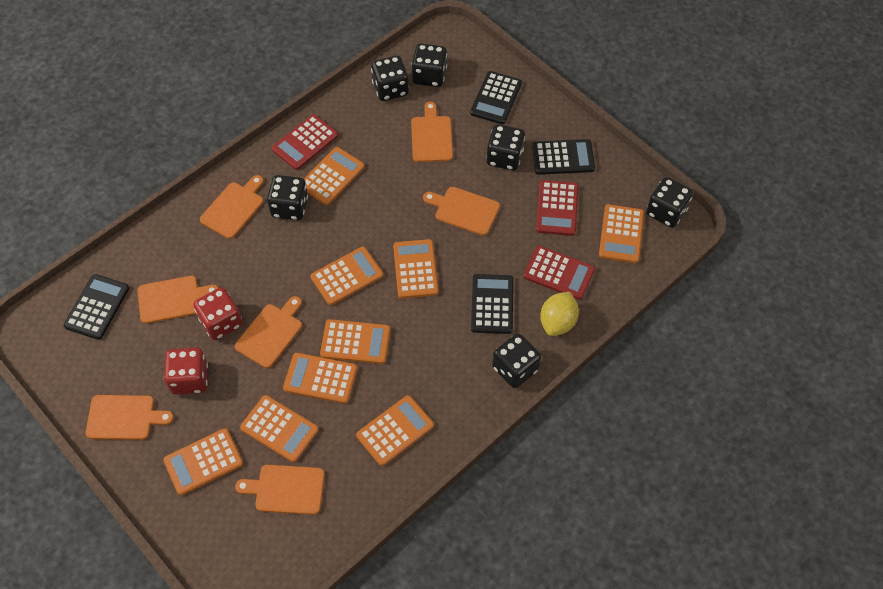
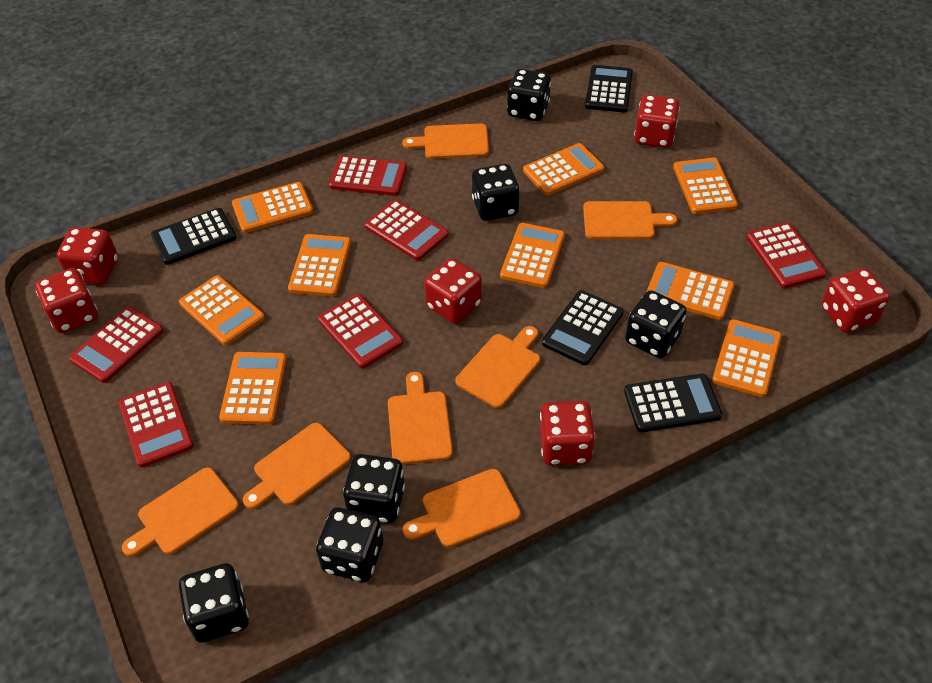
red calculator: 3 -> 6
red dice: 2 -> 6
yellow lemon: 1 -> 0

